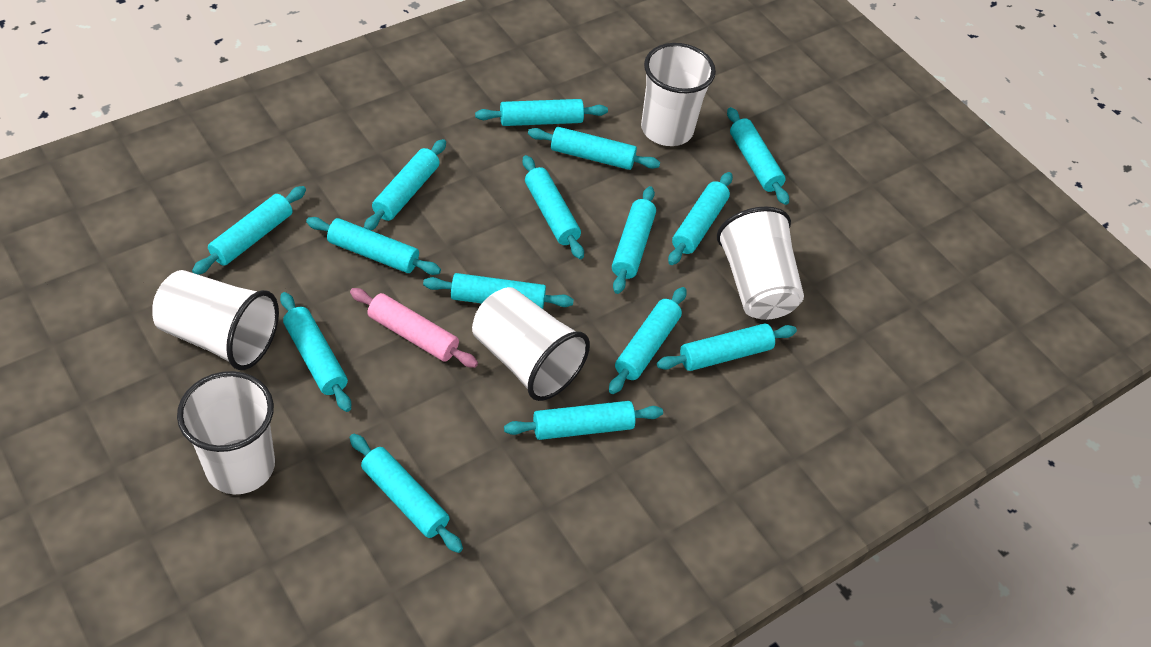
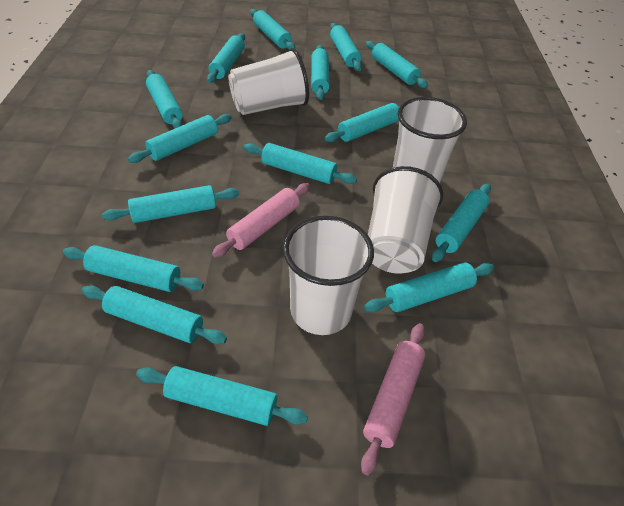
pink rolling pin: 1 -> 2
white cup: 5 -> 4

